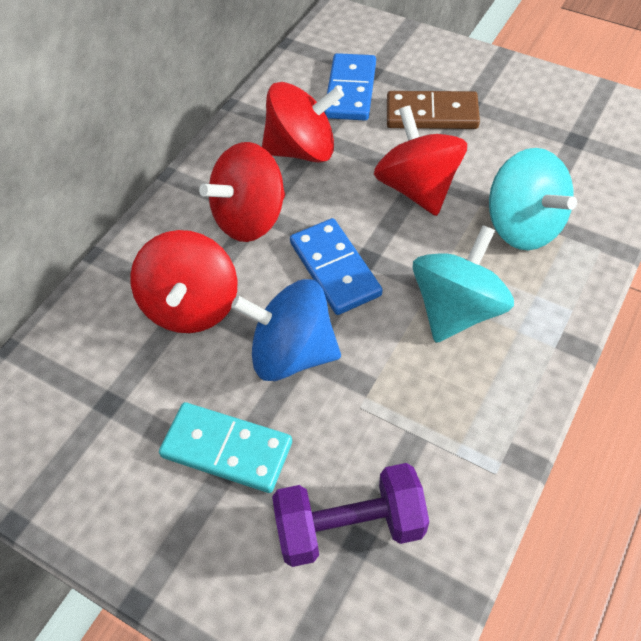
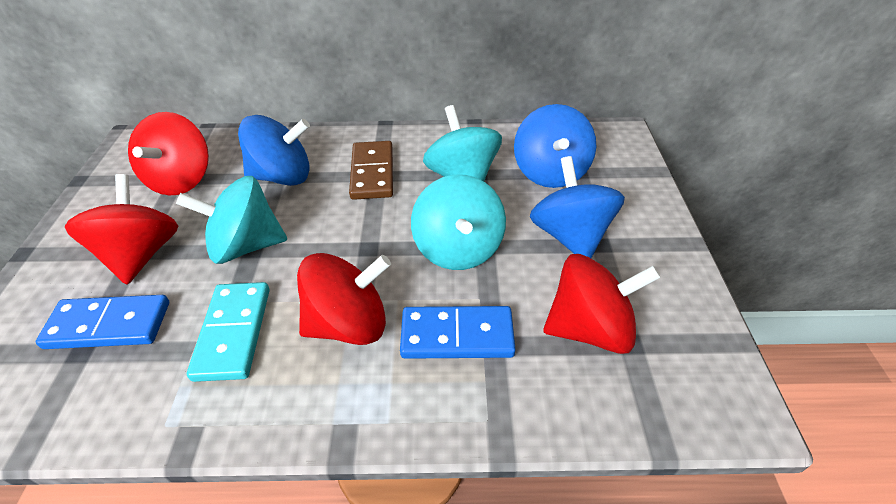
blue spinning top: 1 -> 3
purple dumbbell: 1 -> 0
turquoise spinning top: 2 -> 3

